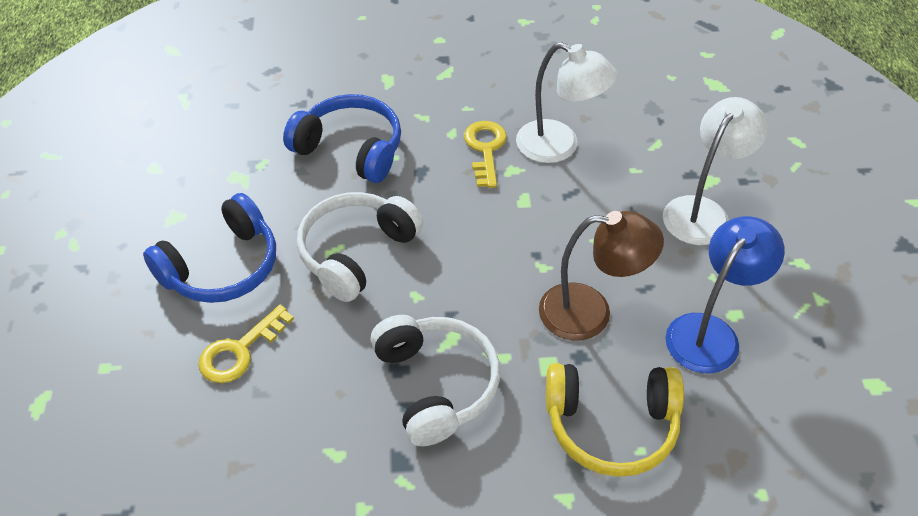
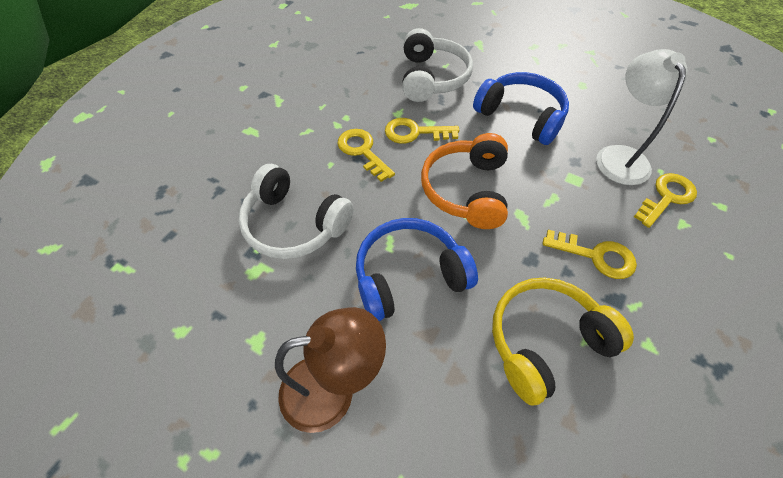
blue lamp: 1 -> 0
orange headphones: 0 -> 1
white lamp: 2 -> 1
yellow key: 2 -> 4

